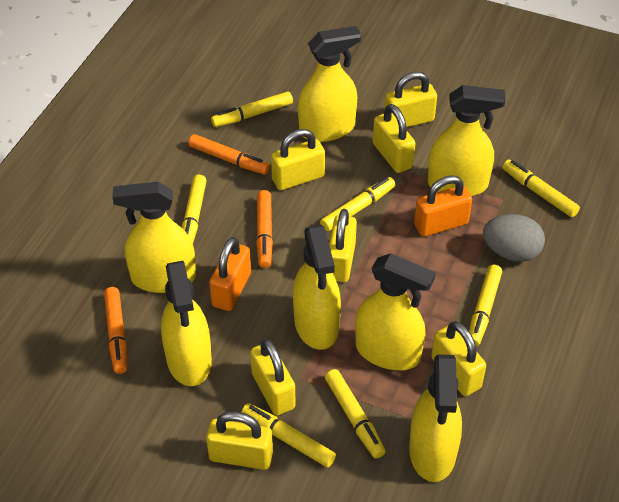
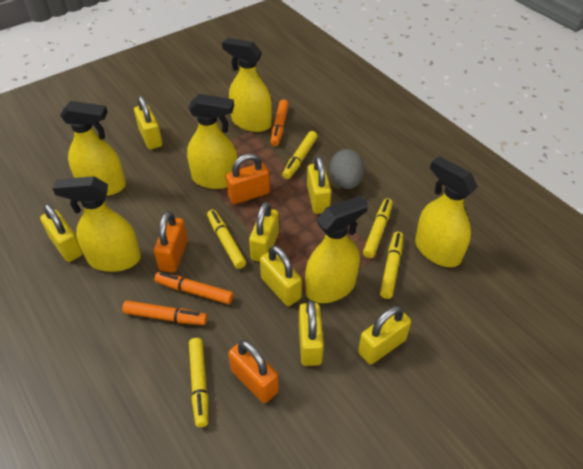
orange padlock: 2 -> 3
yellow marker: 7 -> 5
yellow spray bottle: 7 -> 6

